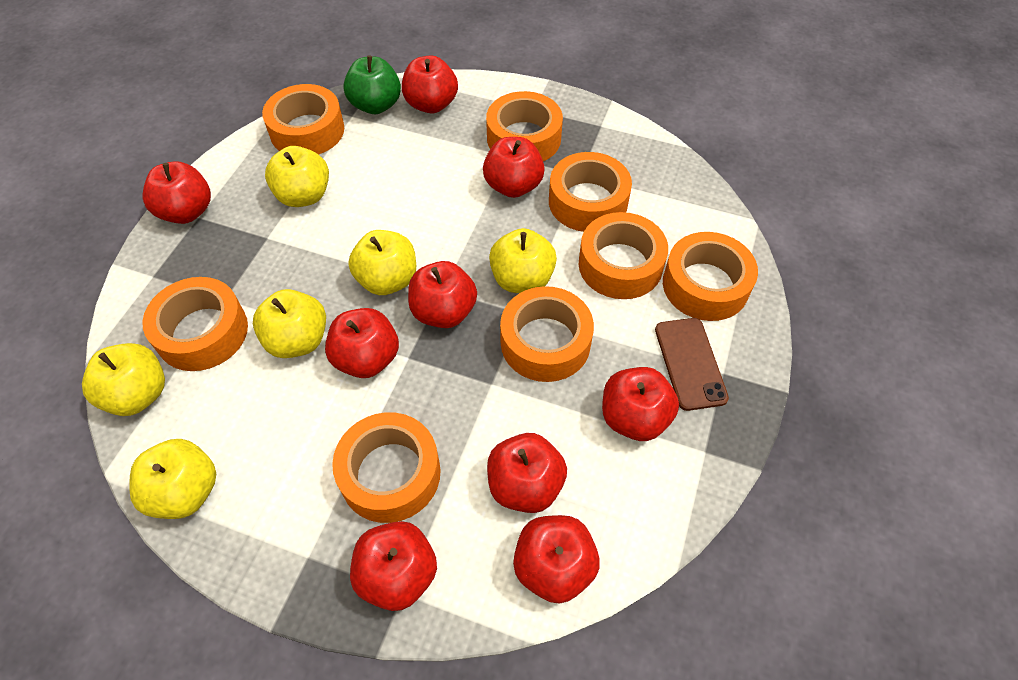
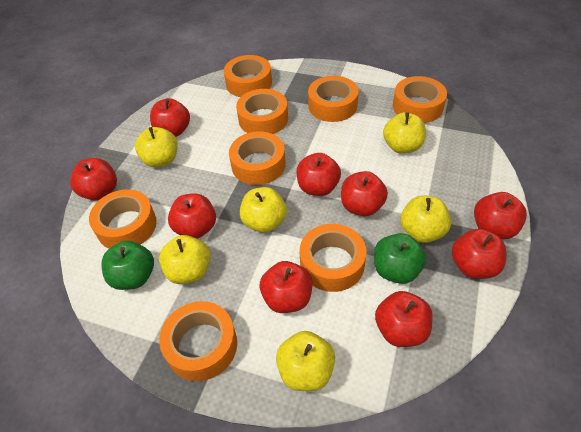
brown phone: 1 -> 0
green apple: 1 -> 2

